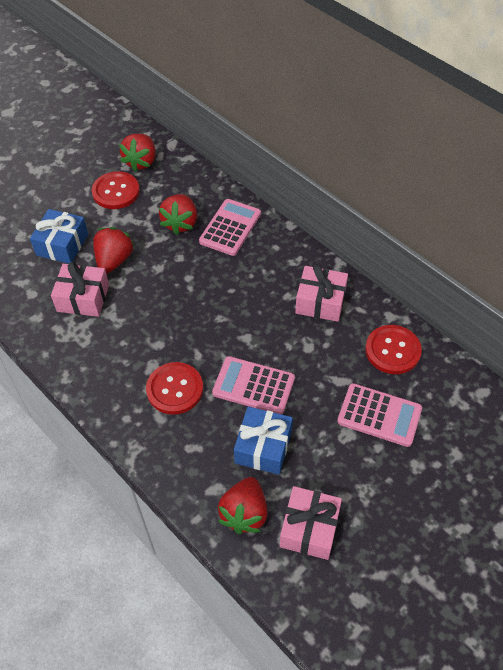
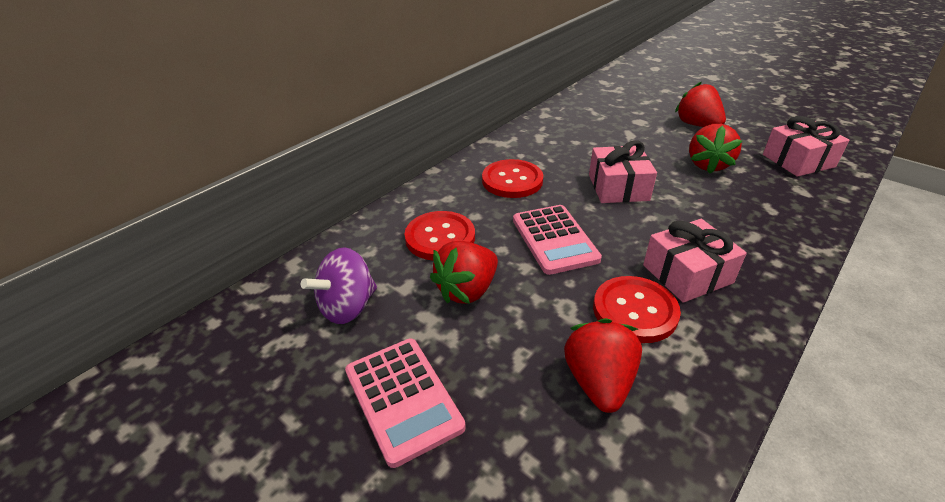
blue gift: 2 -> 0
pink calculator: 3 -> 2
purple spinning top: 0 -> 1

